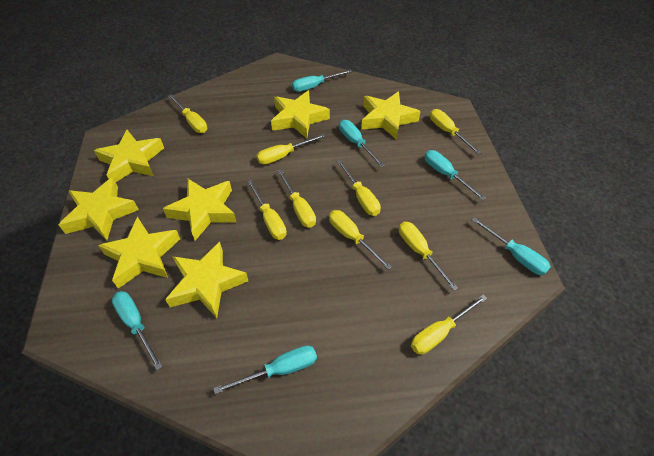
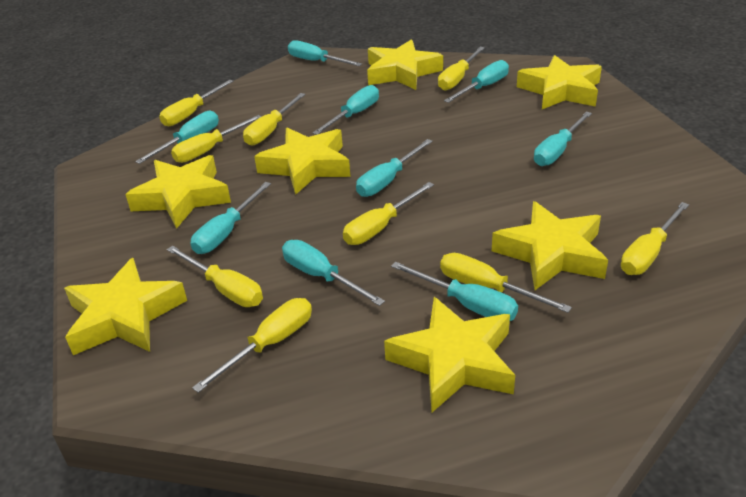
turquoise screwdriver: 6 -> 9

